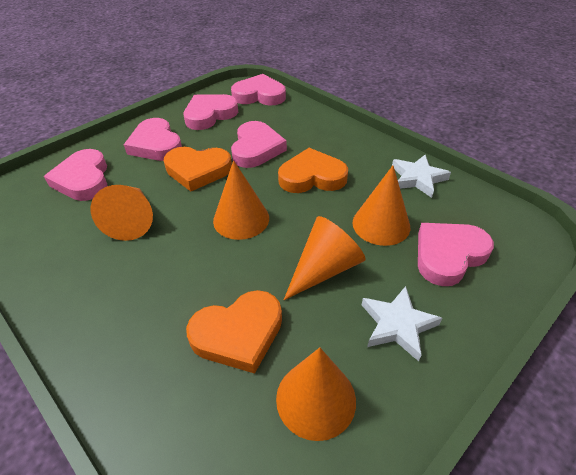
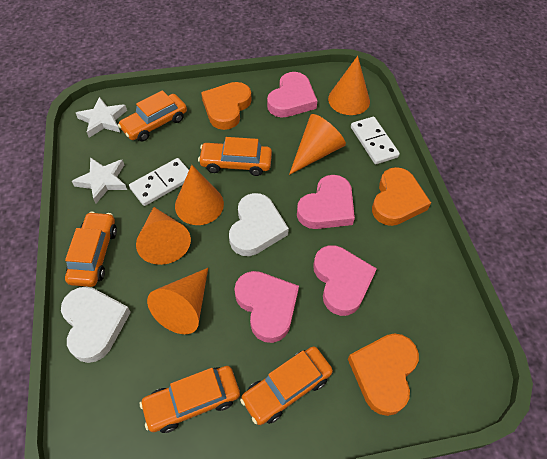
orange car: 0 -> 5
pink heart: 6 -> 4
white domino: 0 -> 2
white heart: 0 -> 2

